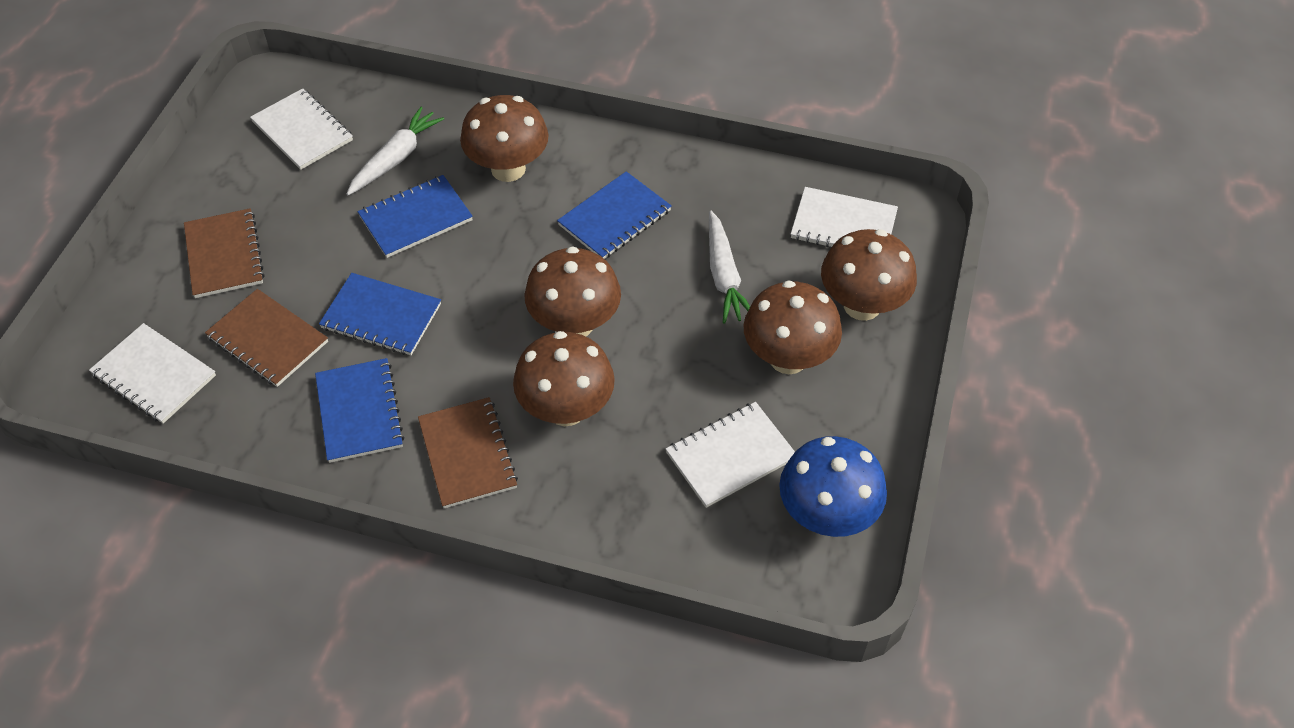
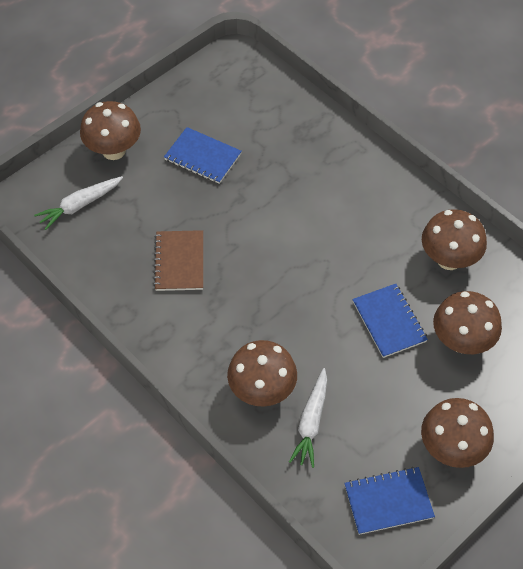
blue mushroom: 1 -> 0
blue notebook: 4 -> 3
brown notebook: 3 -> 1
white notebook: 4 -> 0

